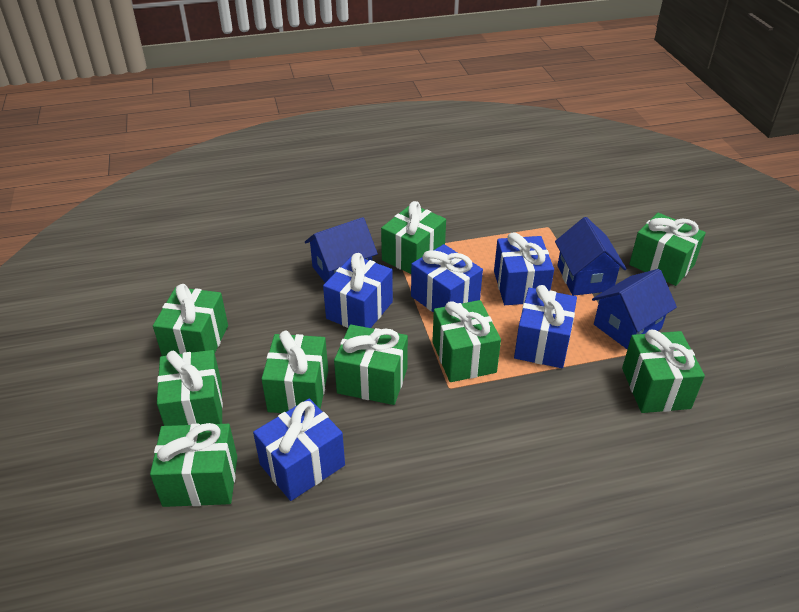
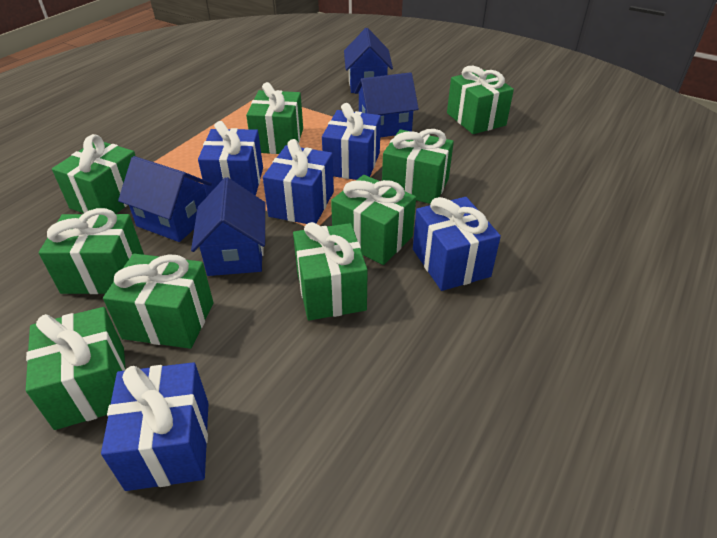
blue house: 3 -> 4

